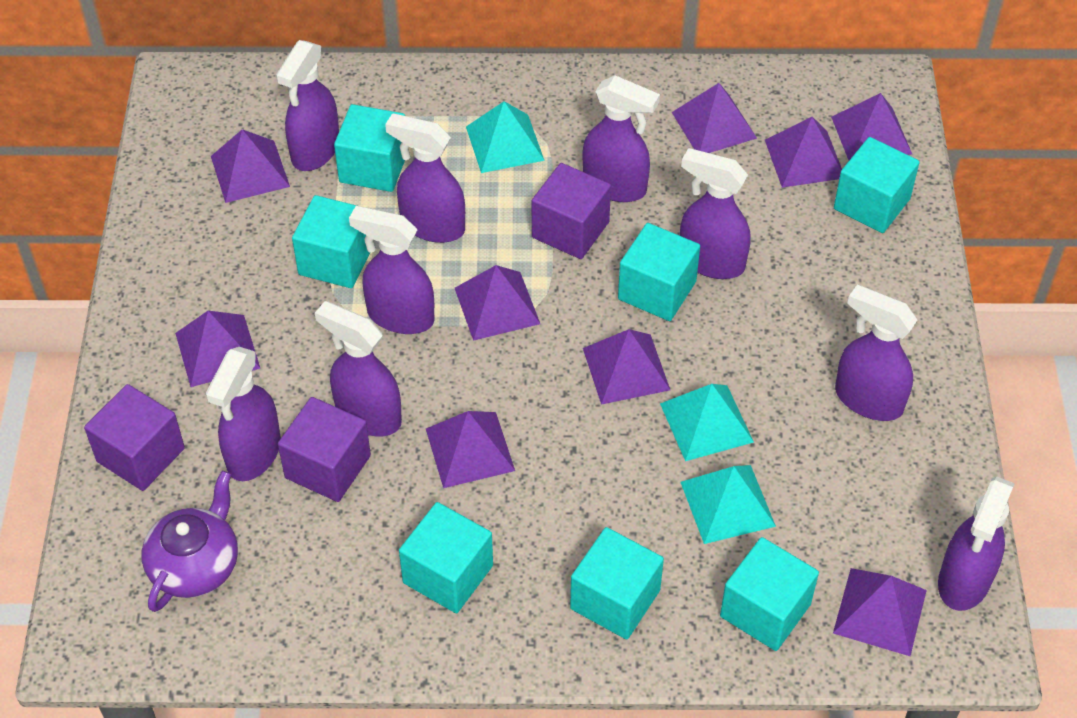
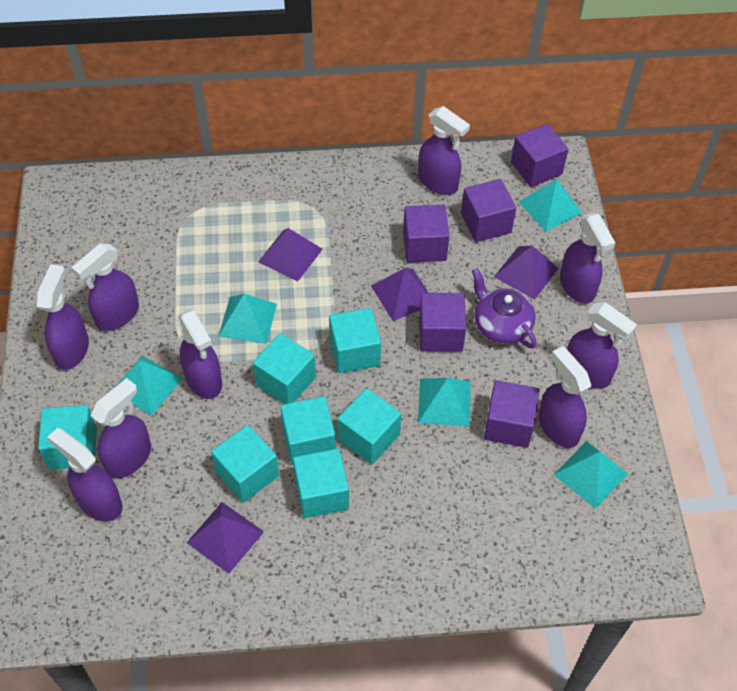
purple cube: 3 -> 5
purple pyramid: 9 -> 4
turquoise pyramid: 3 -> 5

